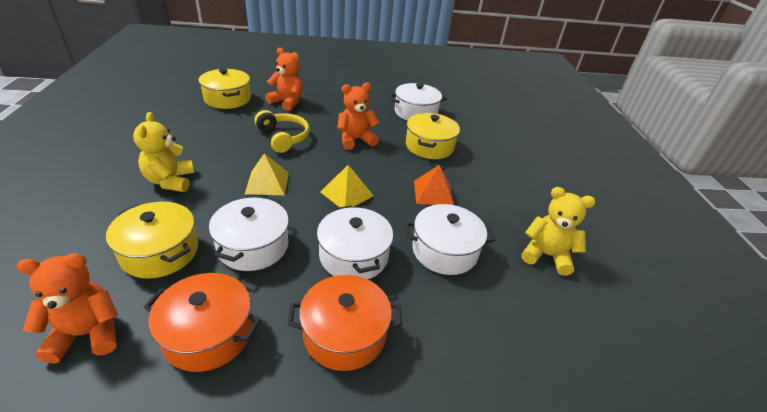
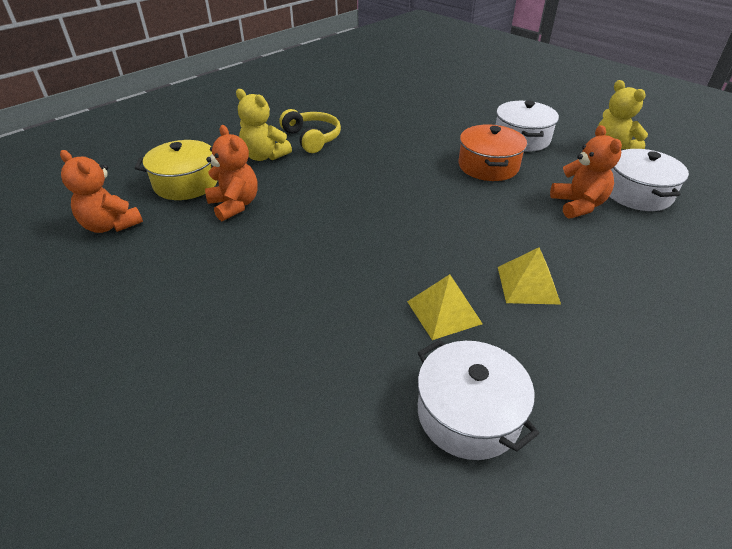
orange pot: 2 -> 1
orange pyramid: 1 -> 0
white pot: 4 -> 3
yellow pot: 3 -> 1

